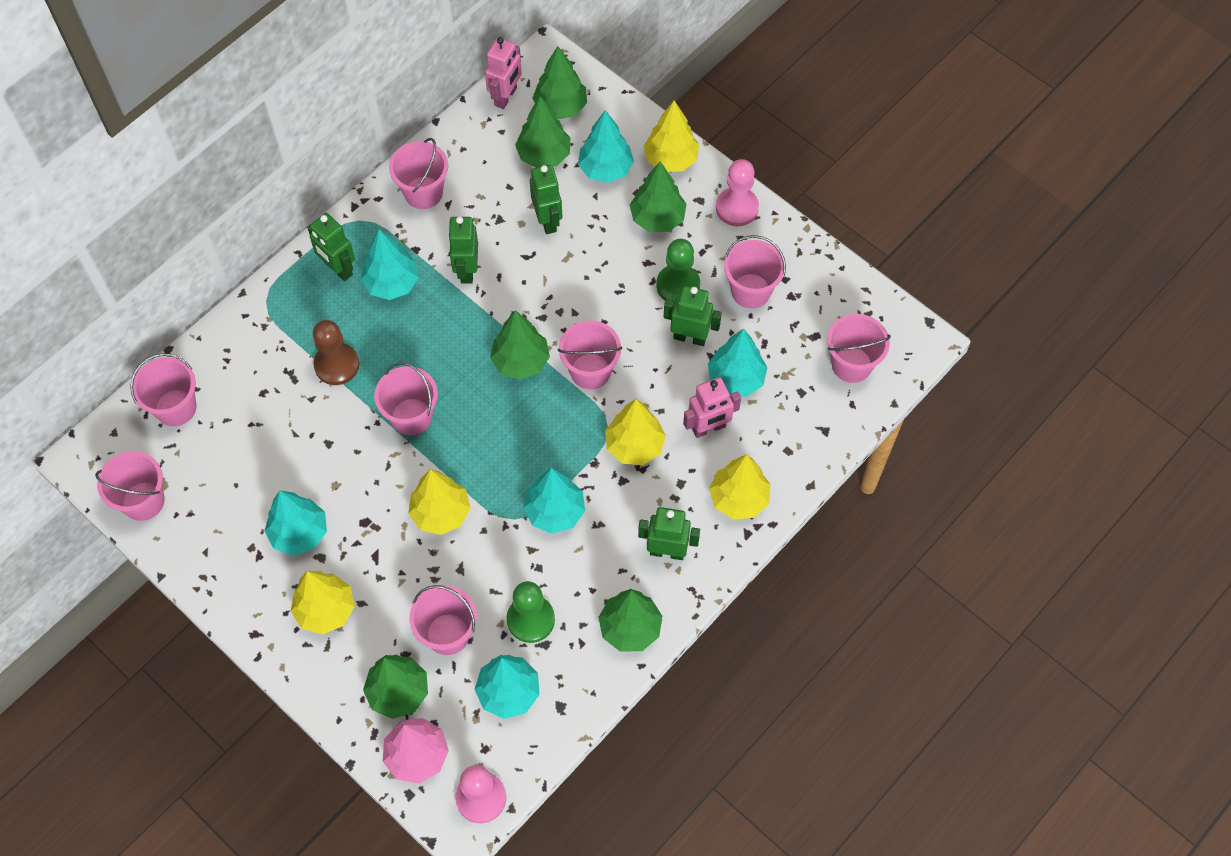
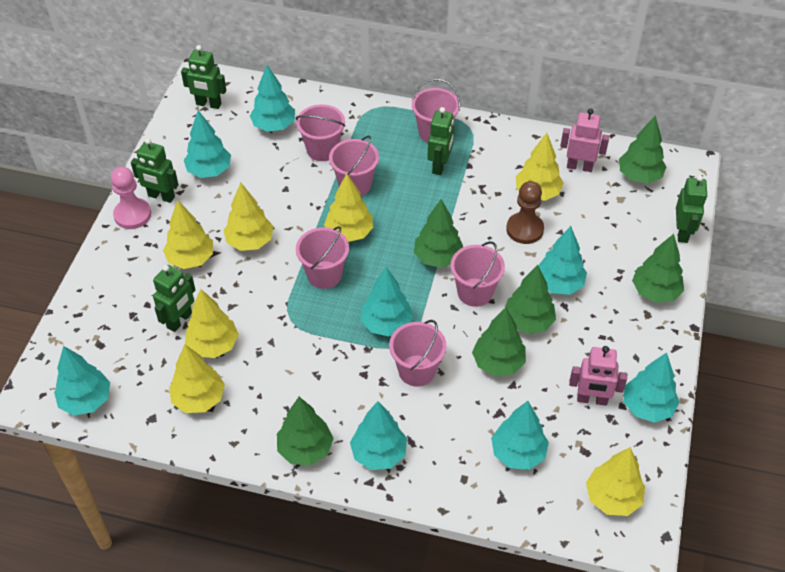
green pawn: 2 -> 0
pink bucket: 8 -> 6
pink pawn: 2 -> 1
pink tree: 1 -> 0
turquoise tree: 6 -> 8
yellow tree: 5 -> 7

